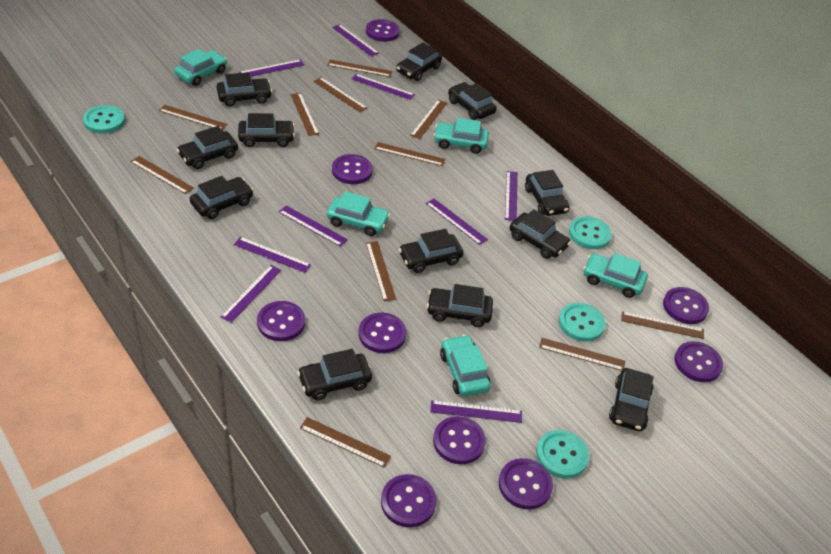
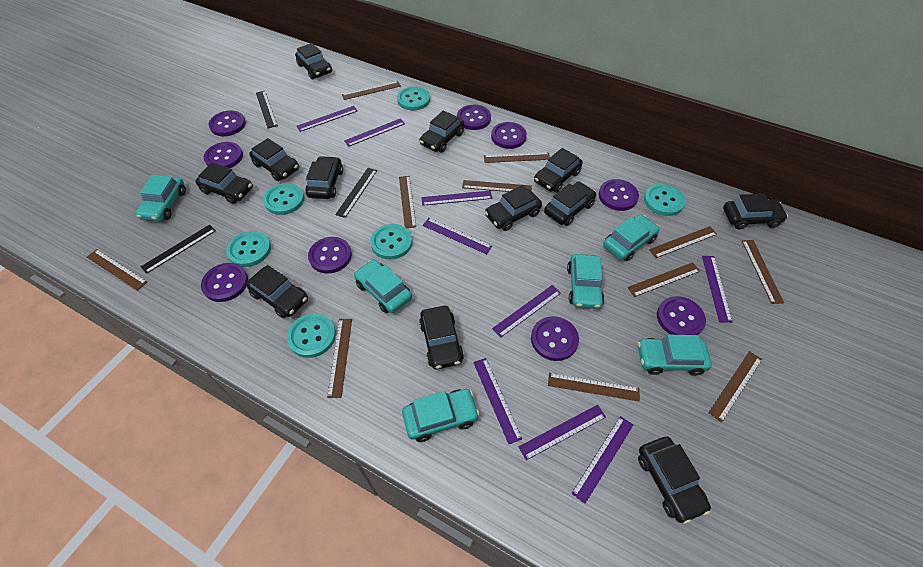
black ruler: 0 -> 3
turquoise button: 4 -> 6
turquoise car: 5 -> 6

